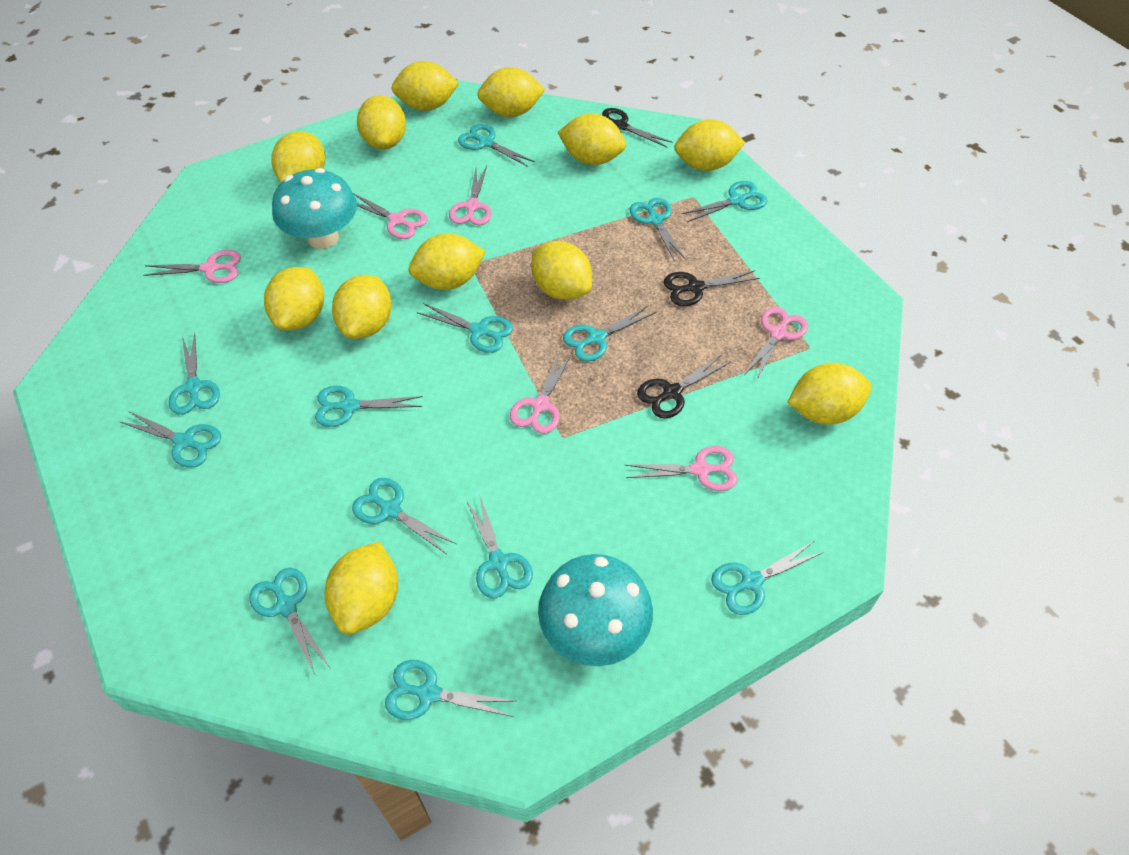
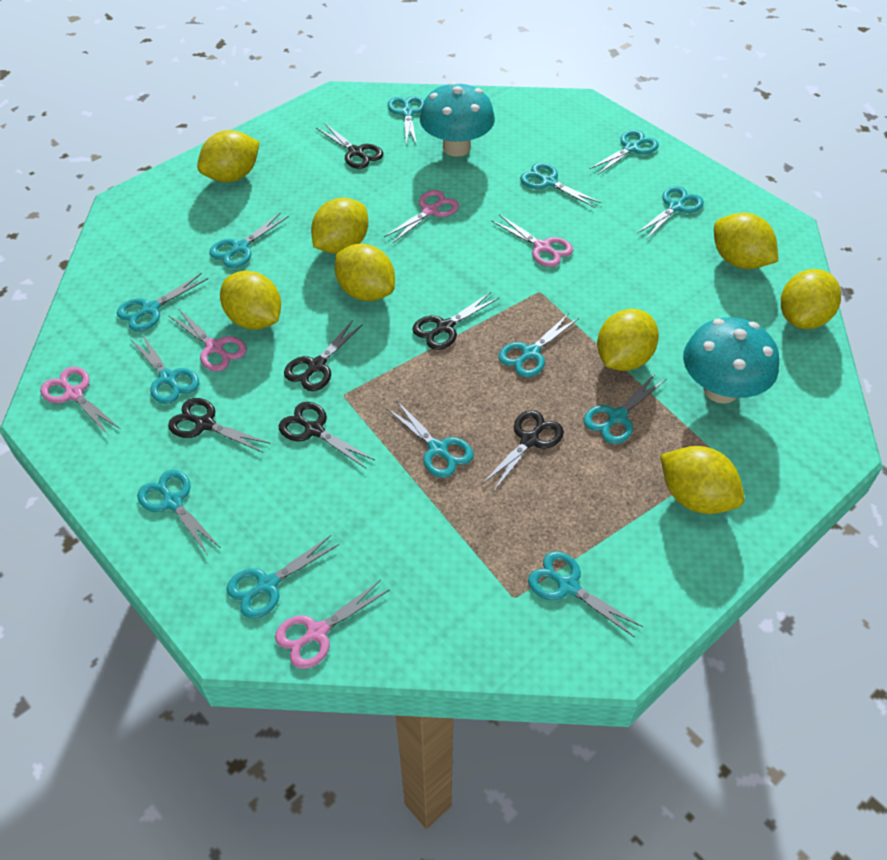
black scissors: 3 -> 6
pink scissors: 6 -> 5
yellow lemon: 12 -> 8

